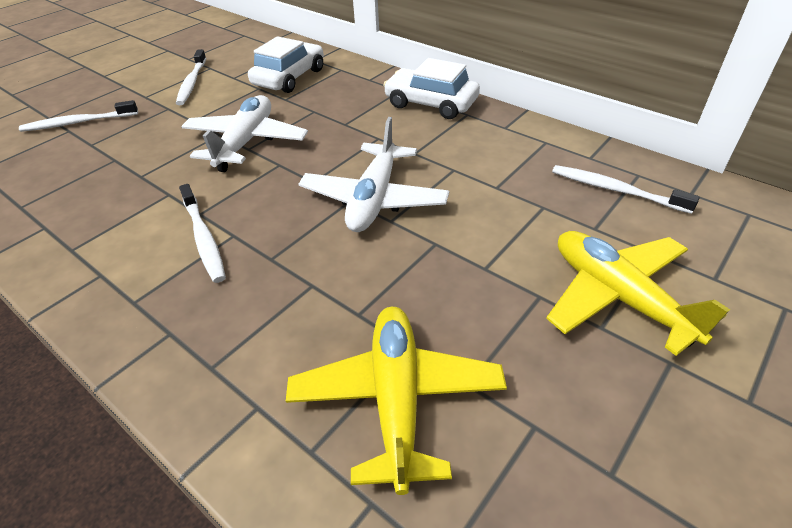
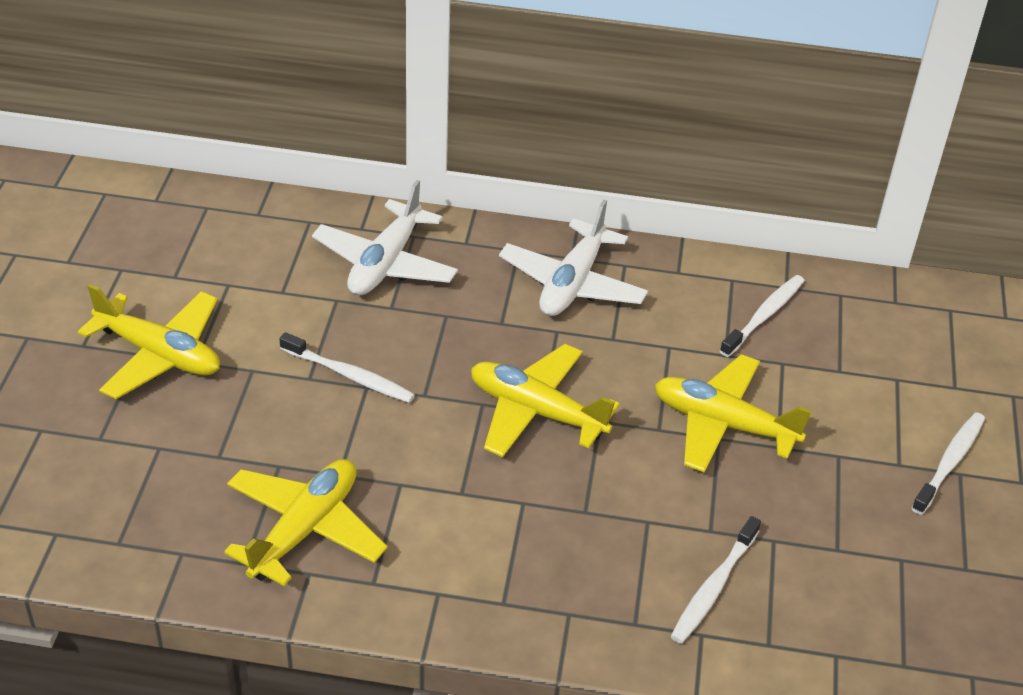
white car: 2 -> 0
yellow plane: 2 -> 4

